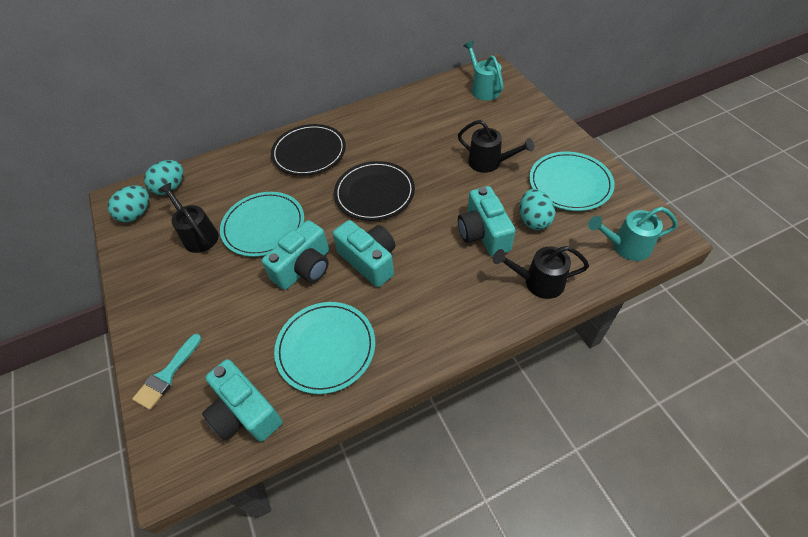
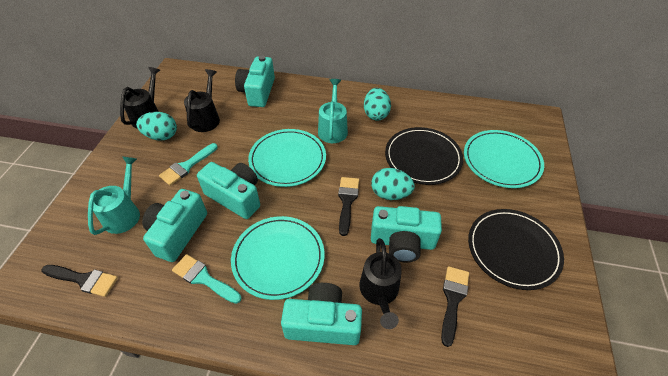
black brush: 0 -> 3
turquoise brush: 1 -> 2
turquoise camera: 4 -> 5

